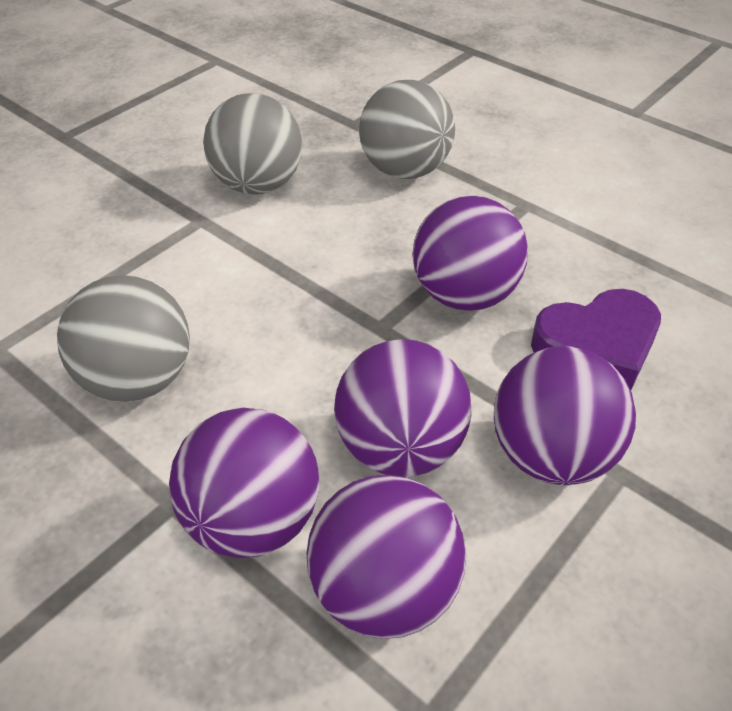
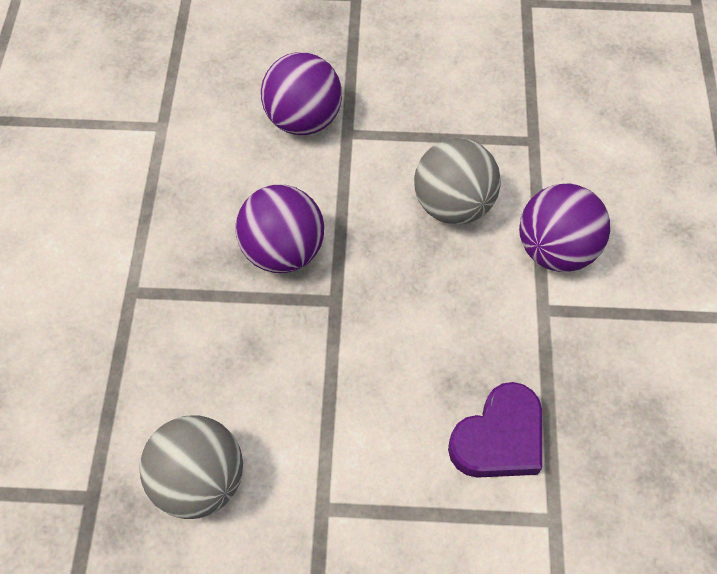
grey ball: 3 -> 2
purple ball: 5 -> 3

